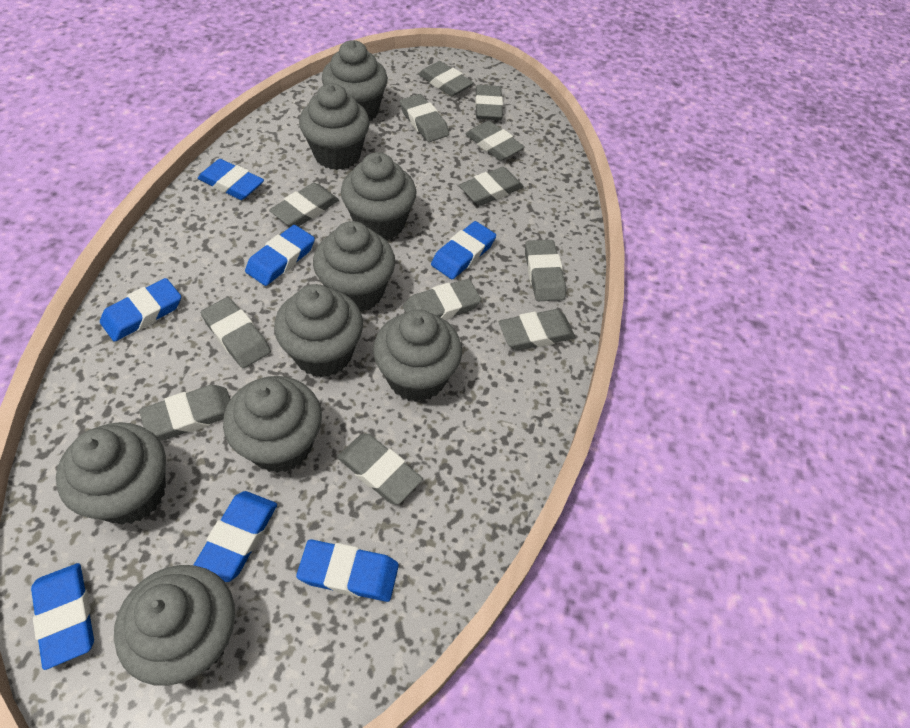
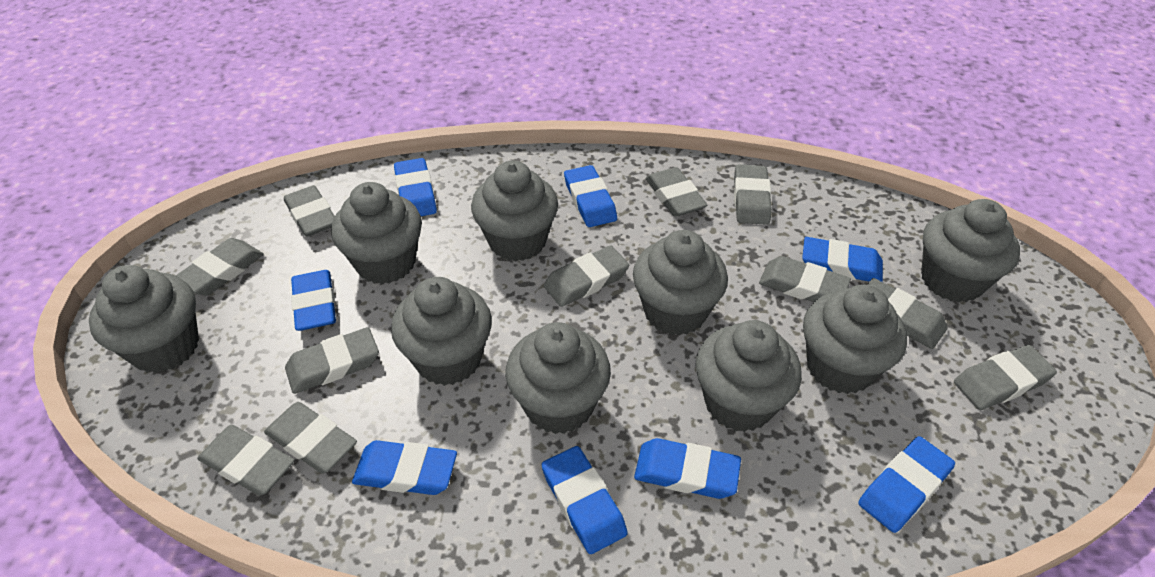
blue eraser: 7 -> 8
grey eraser: 12 -> 11

